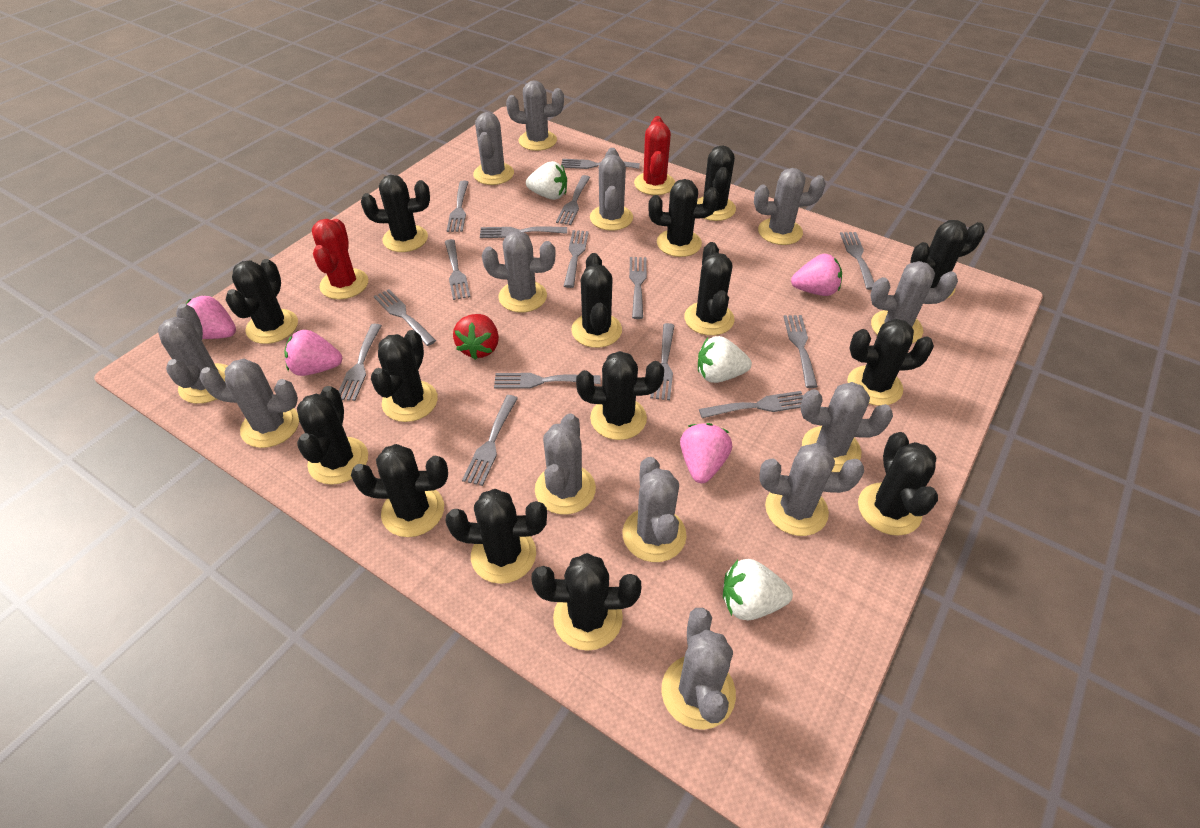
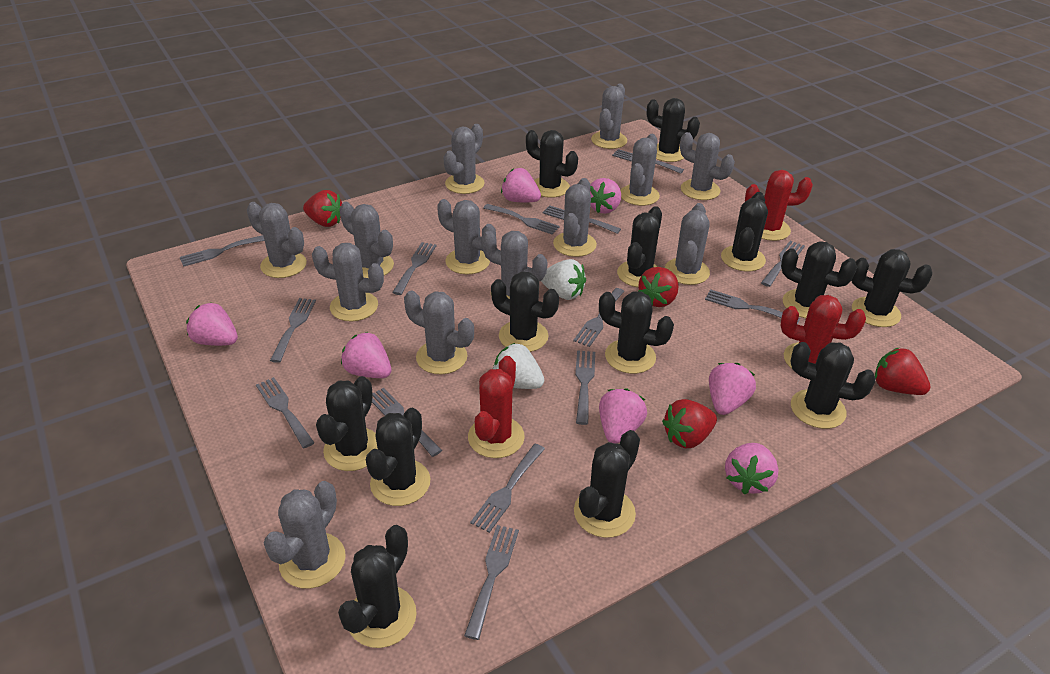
black cactus: 15 -> 13
grey fork: 15 -> 14
pink strawberry: 4 -> 7
red cactus: 2 -> 3
red strawberry: 1 -> 4
white strawberry: 3 -> 2

